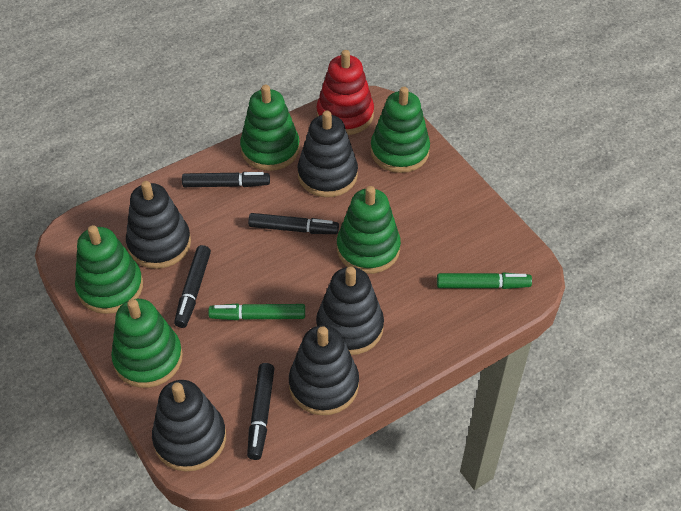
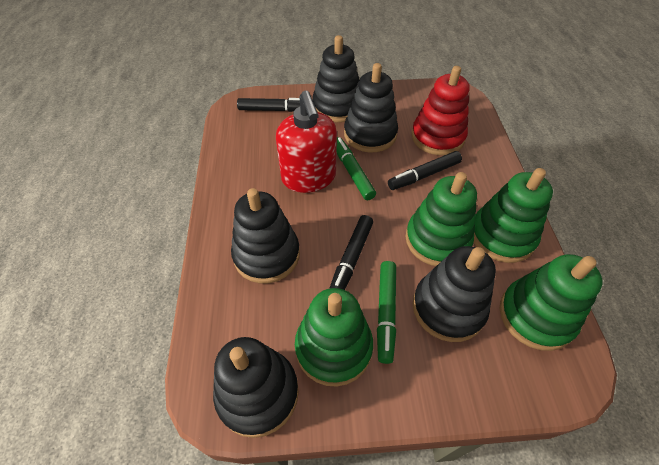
black marker: 4 -> 3
green stacking toy: 5 -> 4
red soap dispenser: 0 -> 1

